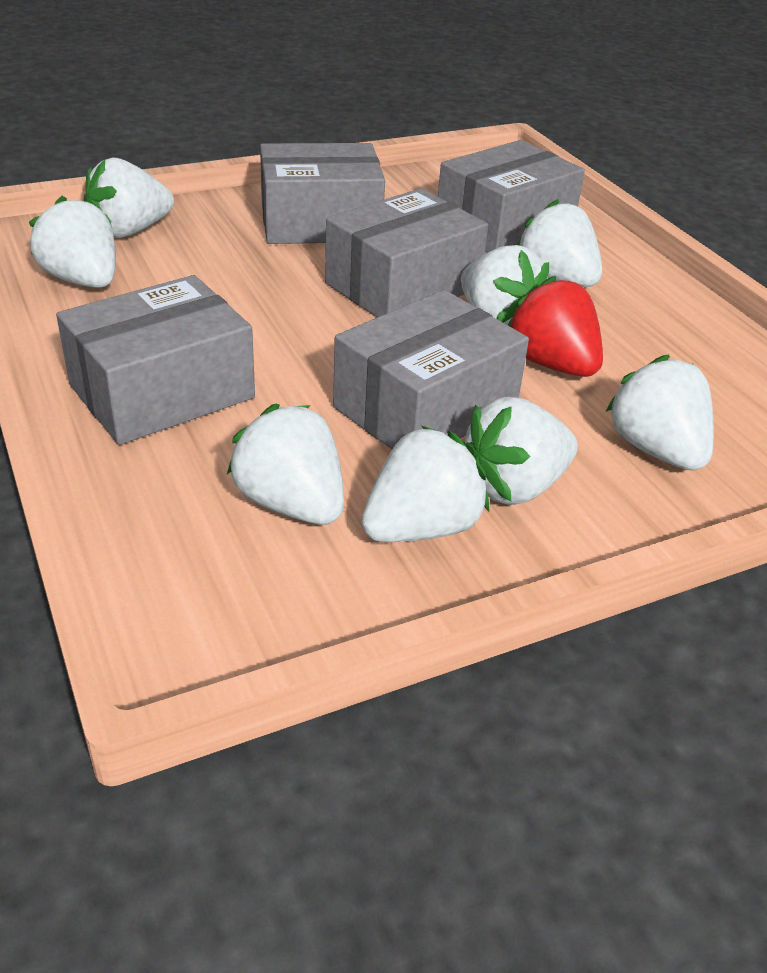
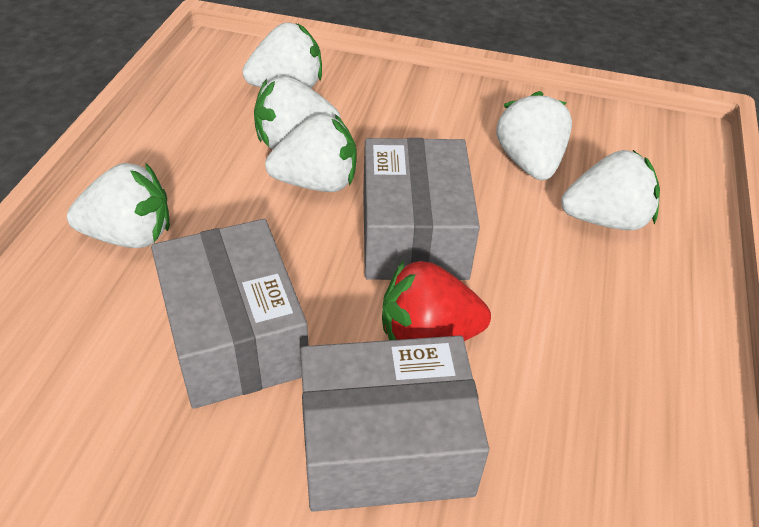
grey box: 5 -> 3
white strawberry: 8 -> 6

